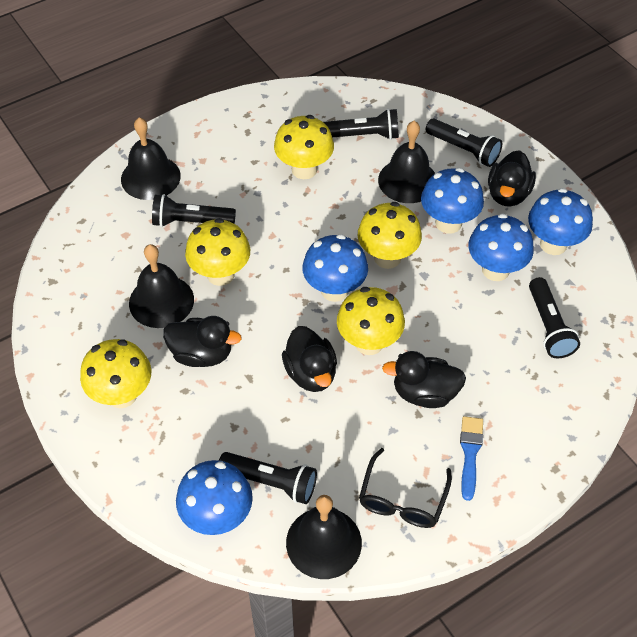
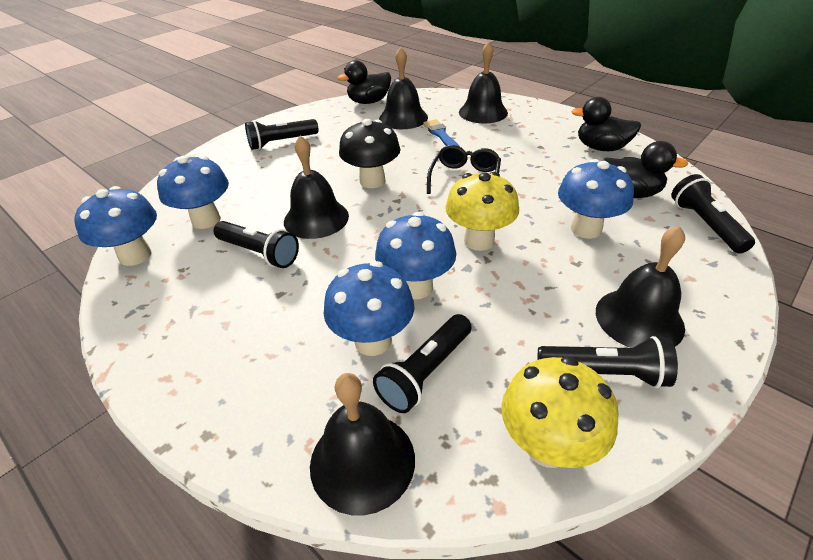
black bell: 4 -> 5
black duck: 4 -> 3
black mushroom: 0 -> 1
yellow mushroom: 5 -> 2

